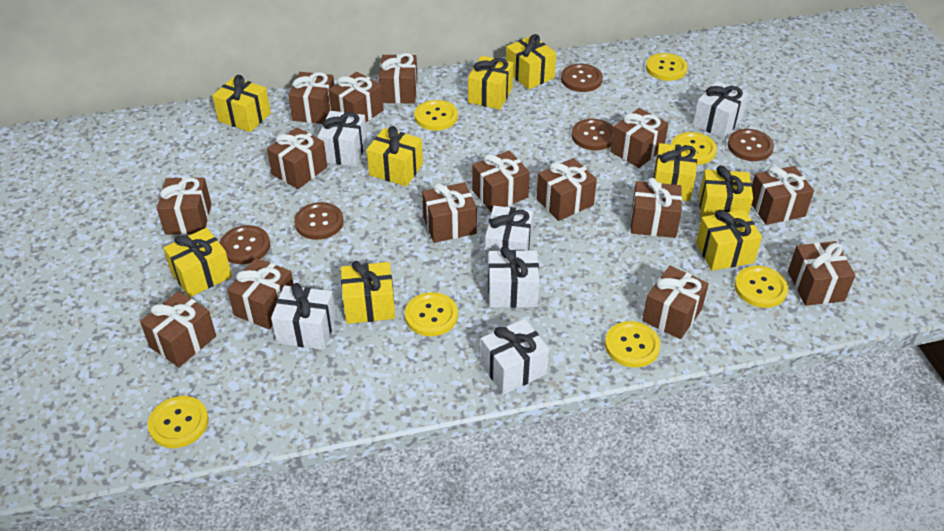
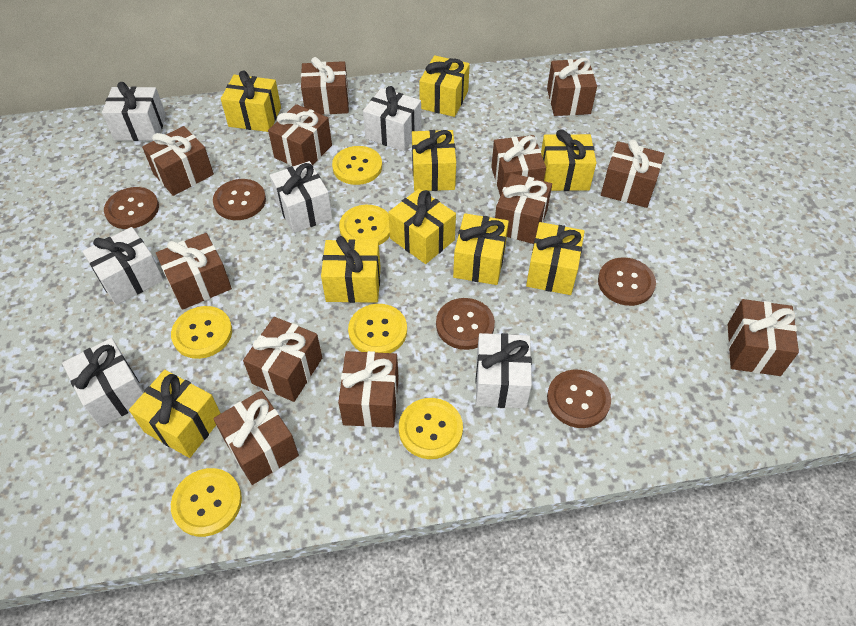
brown gift: 15 -> 12
yellow button: 7 -> 6

